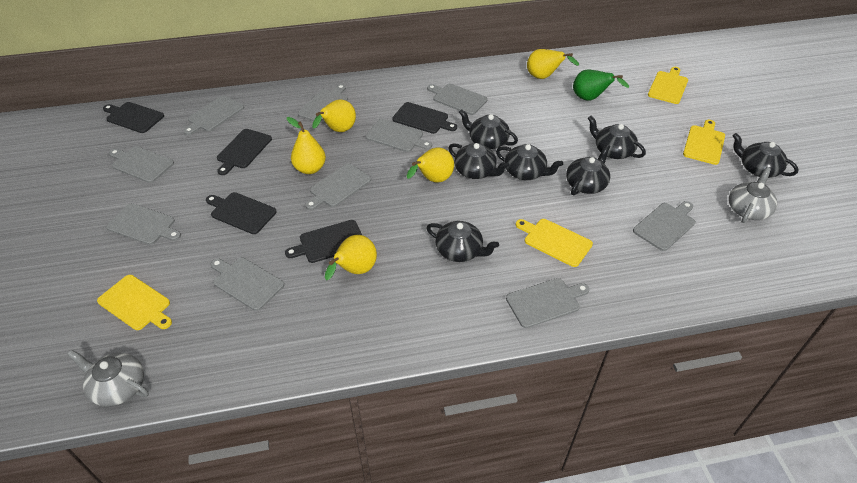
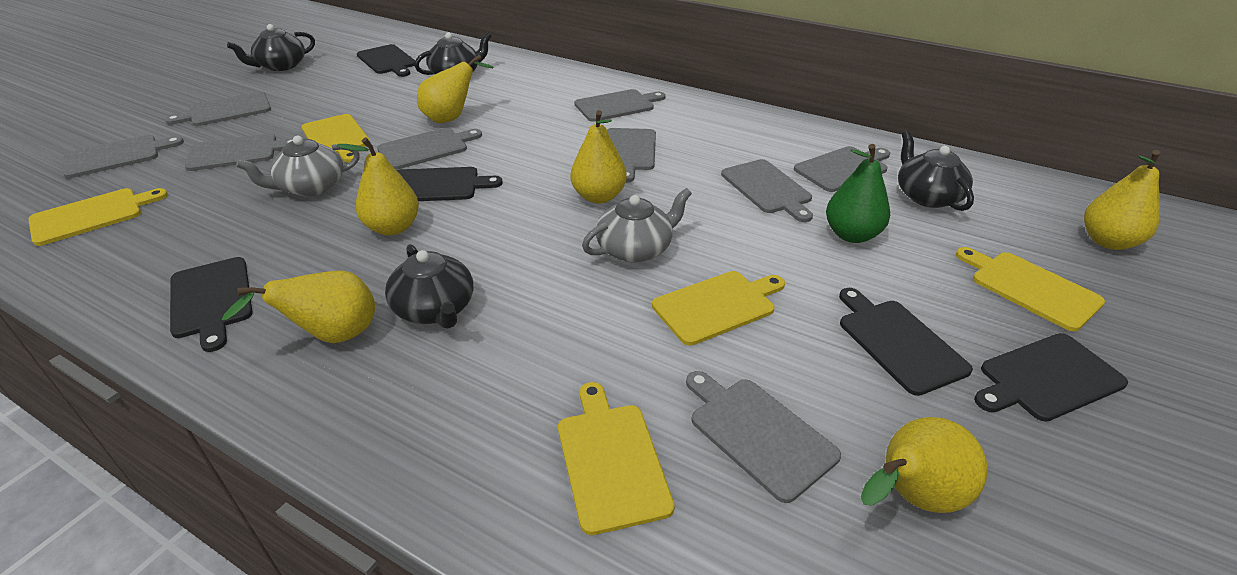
black teapot: 7 -> 4
grey cutting board: 10 -> 9
yellow cutting board: 4 -> 5
yellow pear: 5 -> 6

